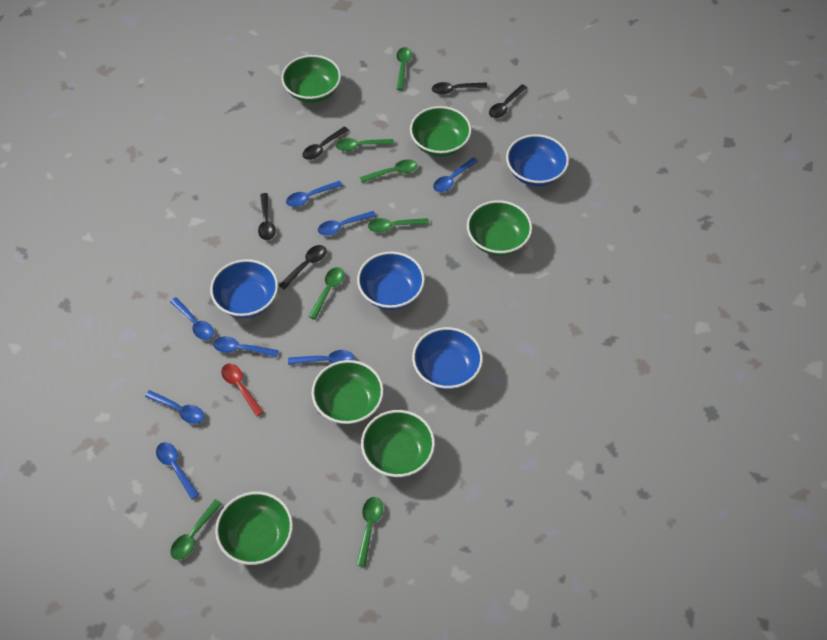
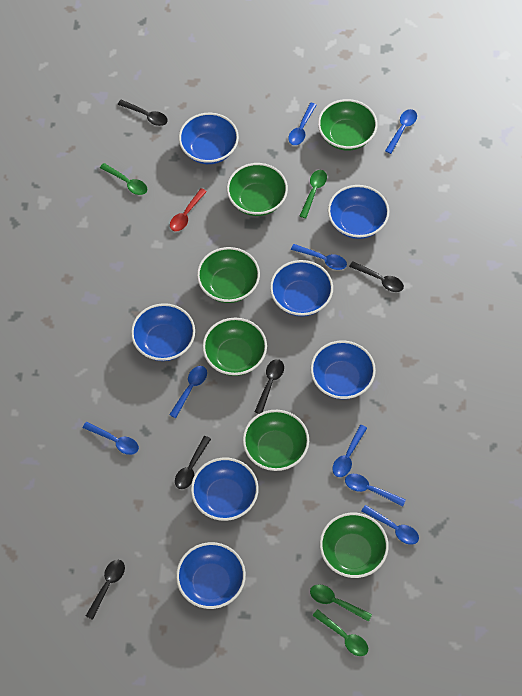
blue bowl: 4 -> 7
green spoon: 7 -> 4

